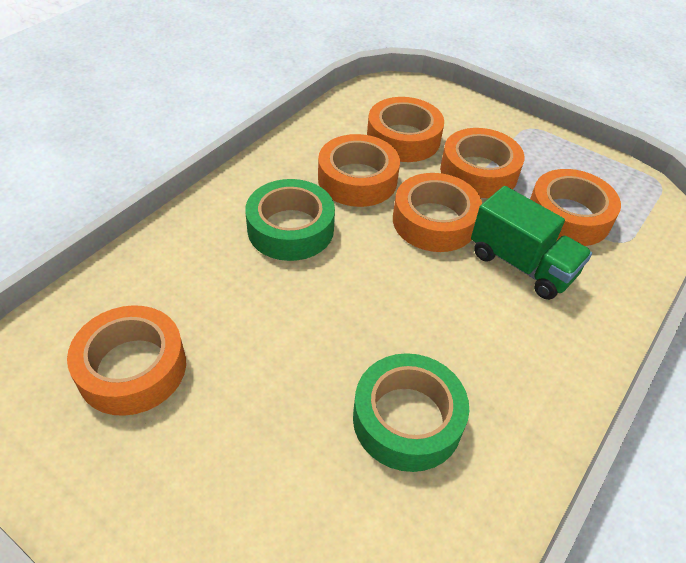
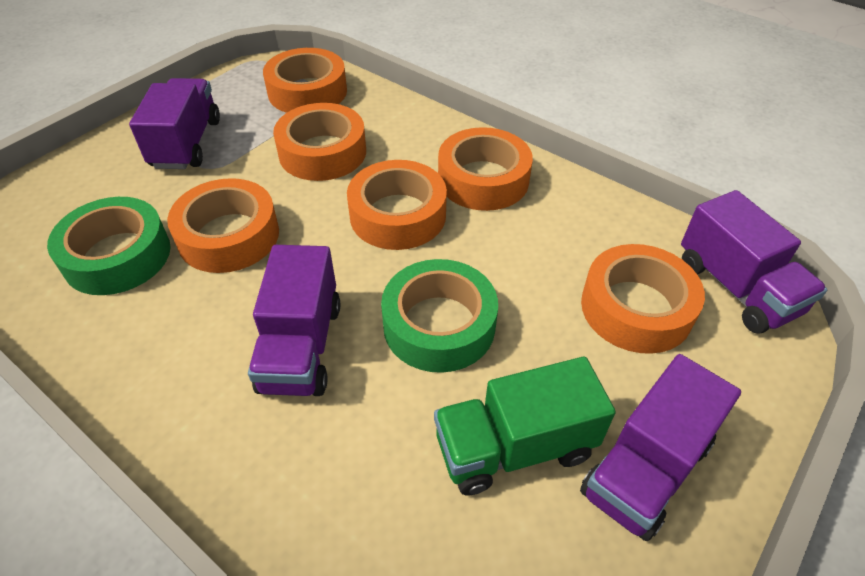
purple truck: 0 -> 4

